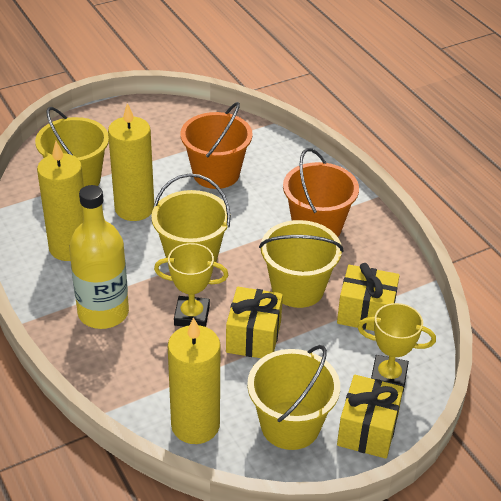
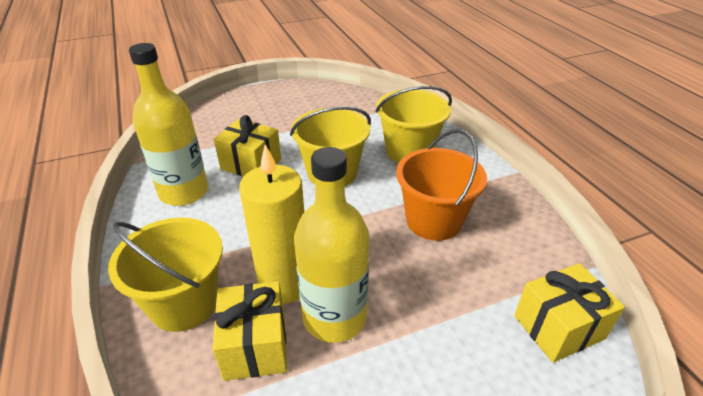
orange bucket: 2 -> 1
yellow bottle: 1 -> 2
yellow bucket: 4 -> 3
yellow candle: 3 -> 1
yellow trophy: 2 -> 0

